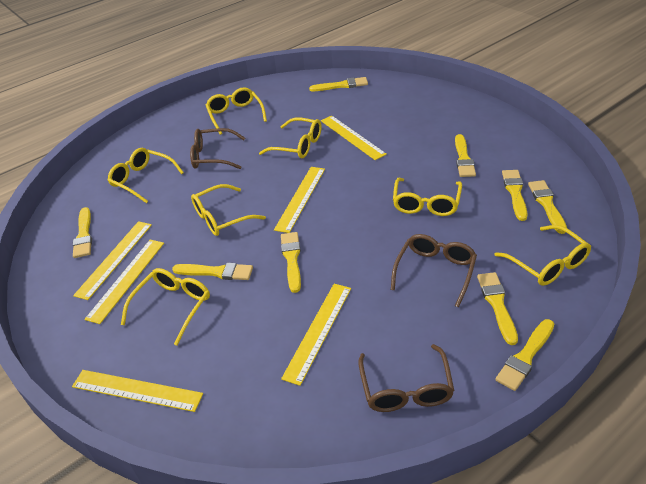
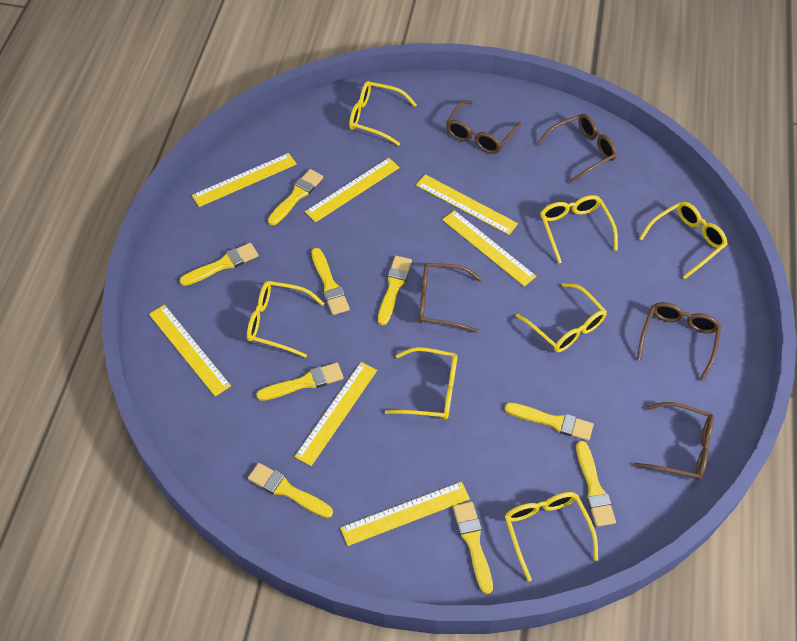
brown glasses: 3 -> 5
yellow ruler: 6 -> 7

